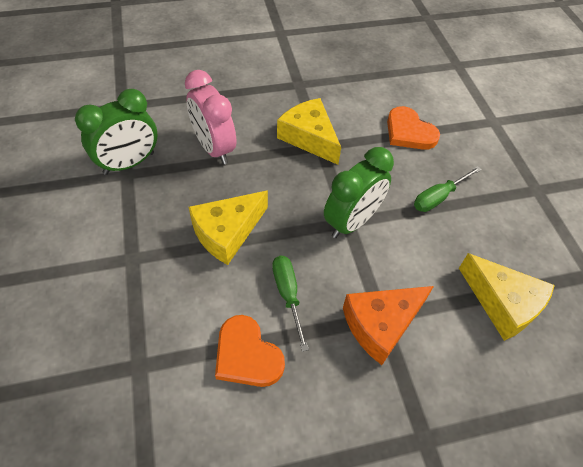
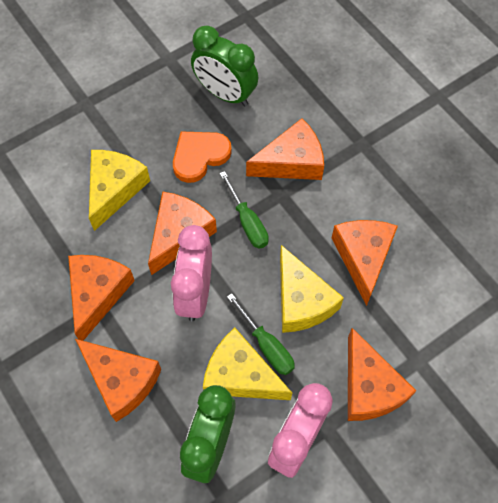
orange cheese: 1 -> 6
orange heart: 2 -> 1
pink clock: 1 -> 2

